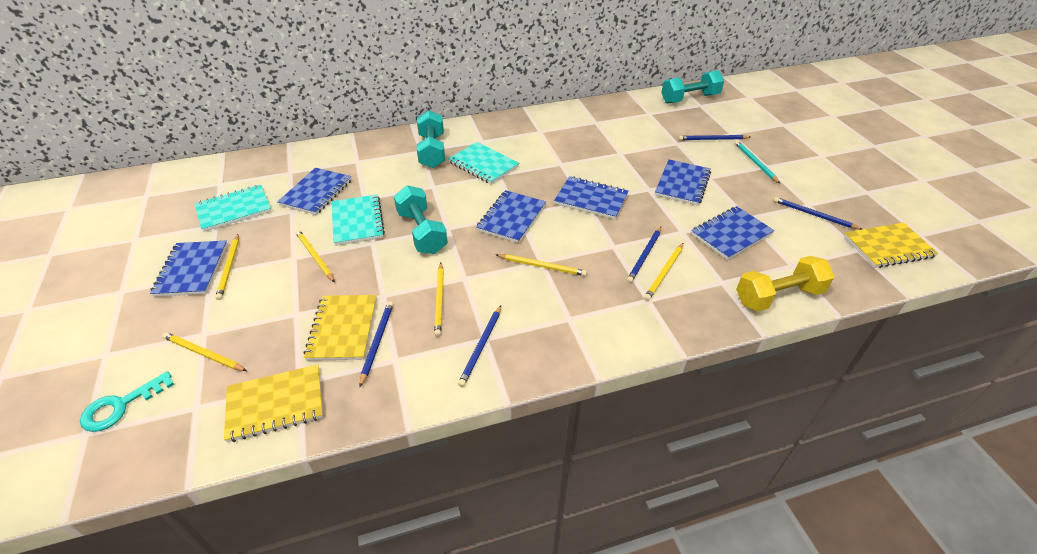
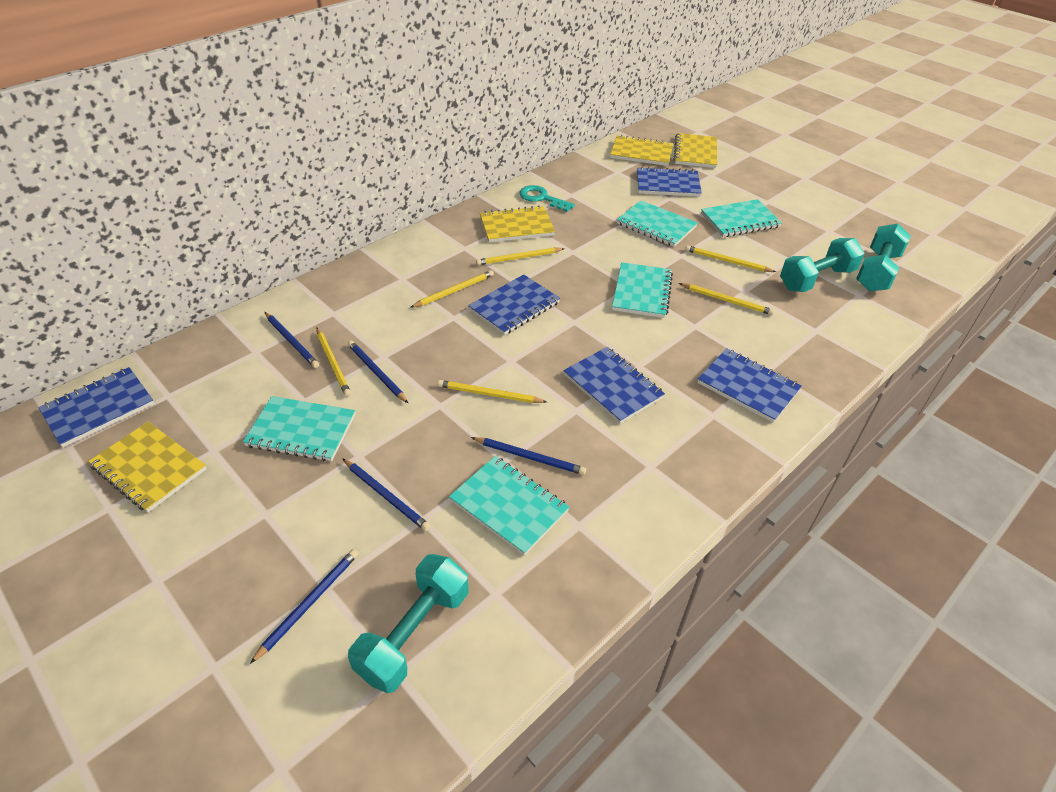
blue notebook: 6 -> 5
turquoise notebook: 3 -> 5
turquoise pencil: 1 -> 0
yellow dumbbell: 1 -> 0
yellow notebook: 3 -> 4

